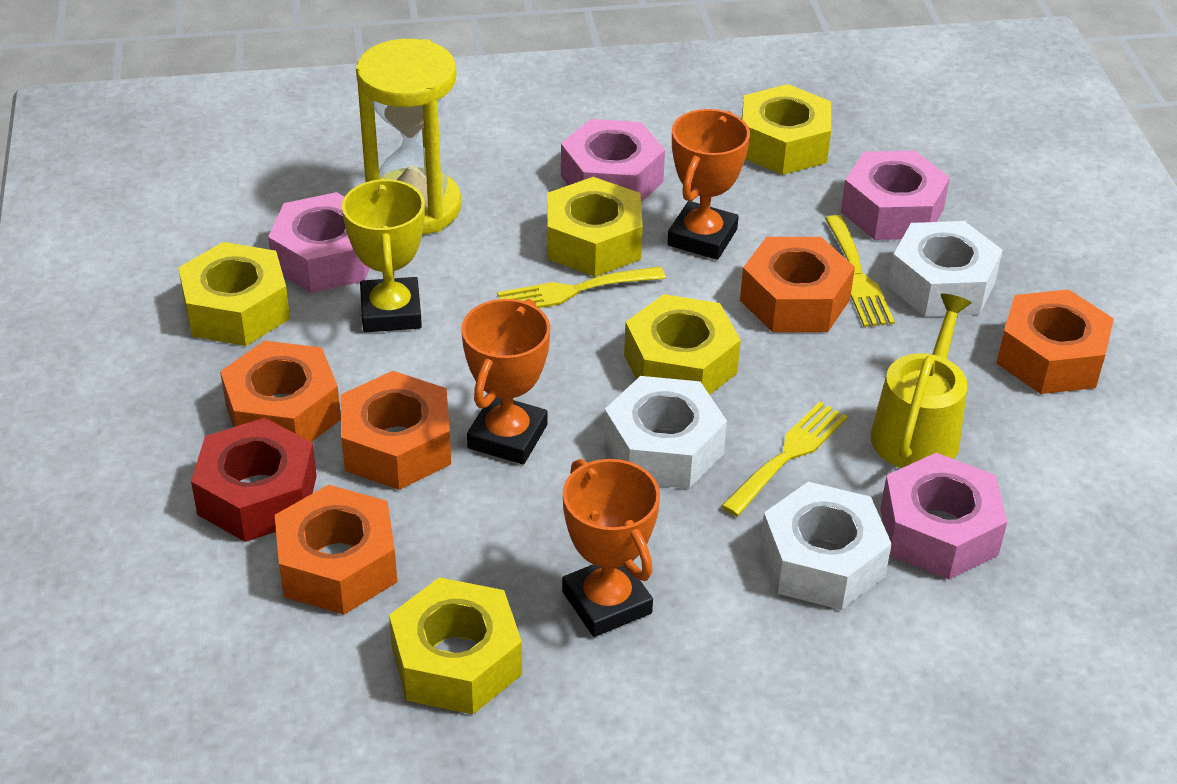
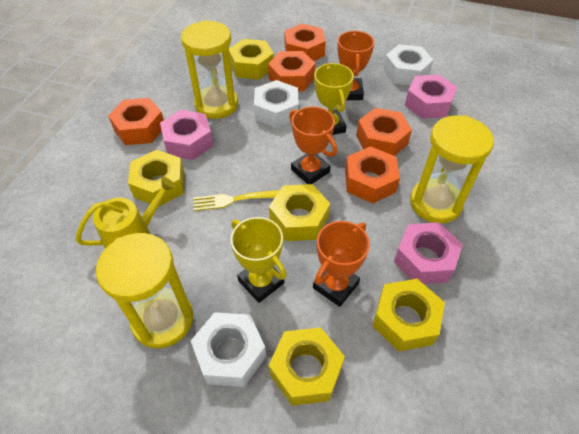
pink nut: 4 -> 3
red nut: 1 -> 0
yellow fork: 3 -> 1
yellow hourglass: 1 -> 3
yellow trophy: 1 -> 2

